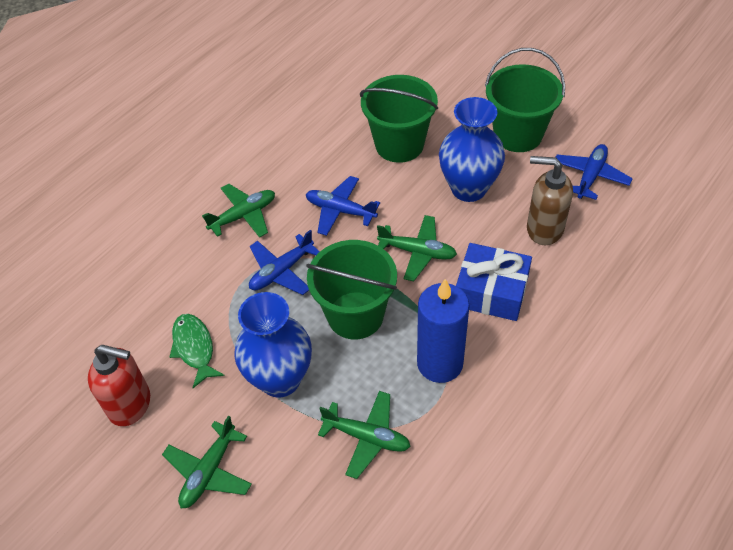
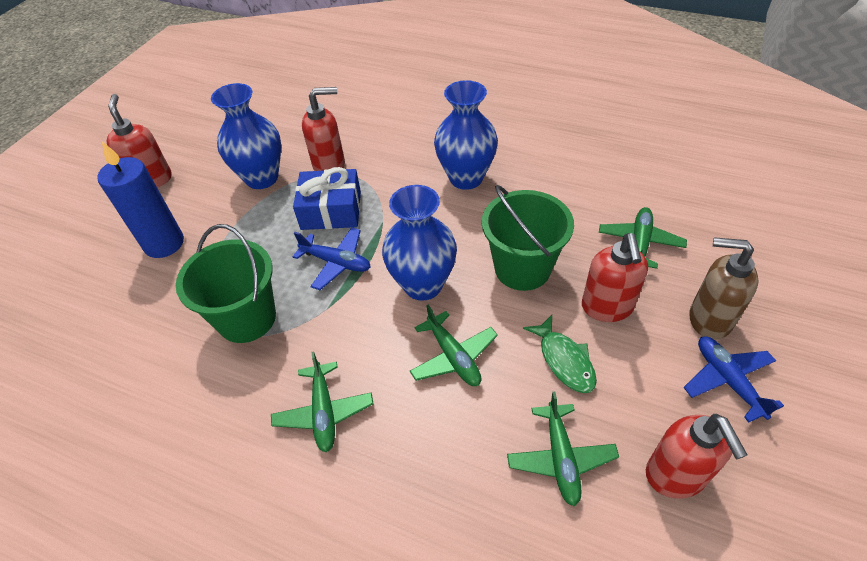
blue plane: 3 -> 2
blue vase: 2 -> 3
green bucket: 3 -> 2
red soap dispenser: 1 -> 4

